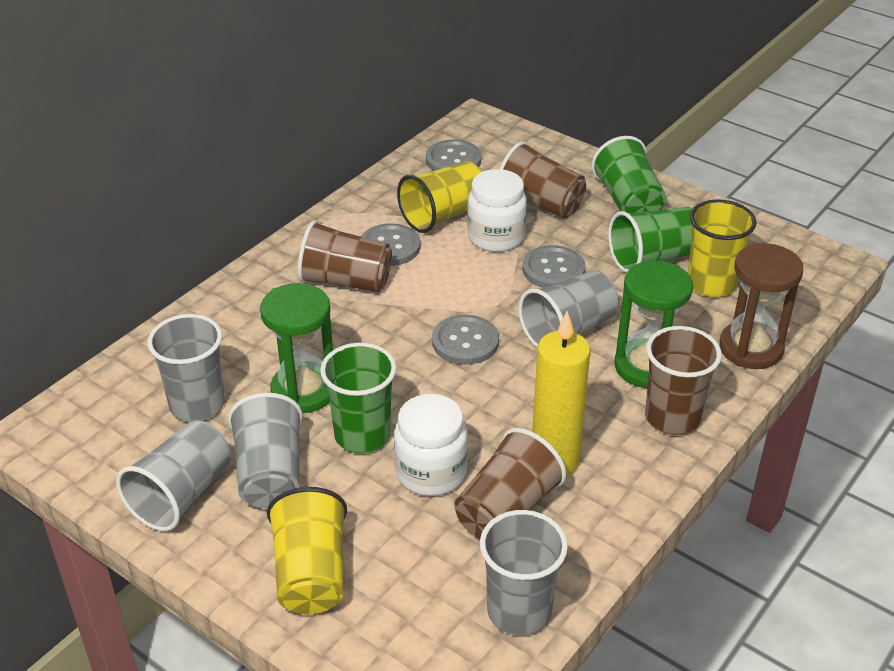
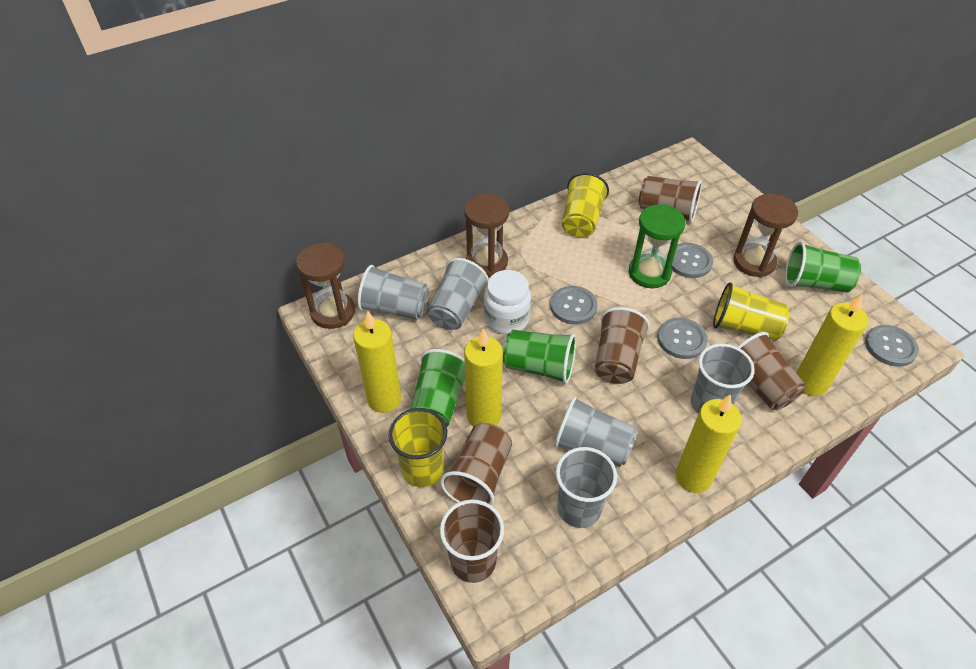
brown cup: 4 -> 5
brown hourglass: 1 -> 3
green hourglass: 2 -> 1
white jar: 2 -> 1
yellow candle: 1 -> 4

